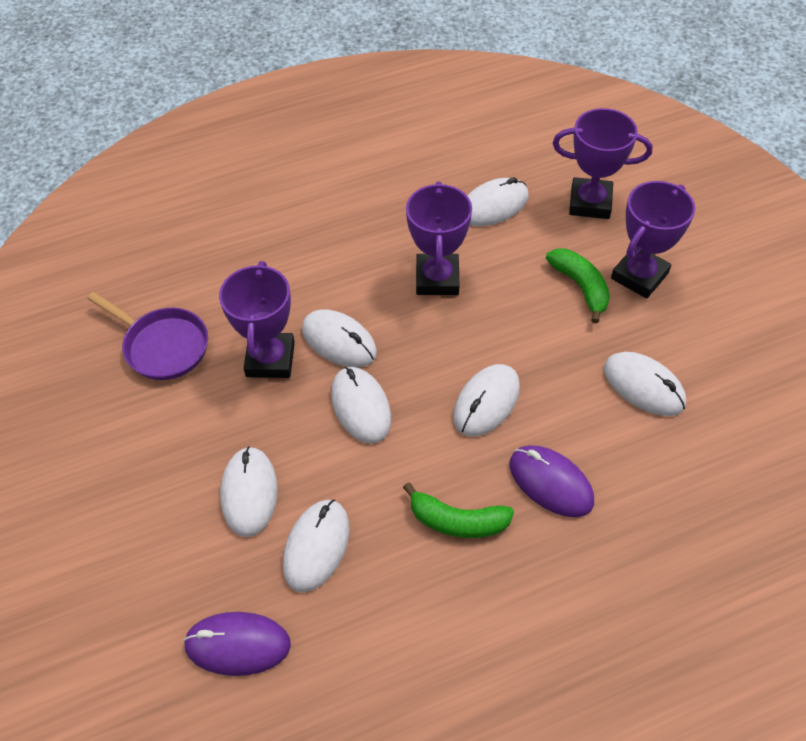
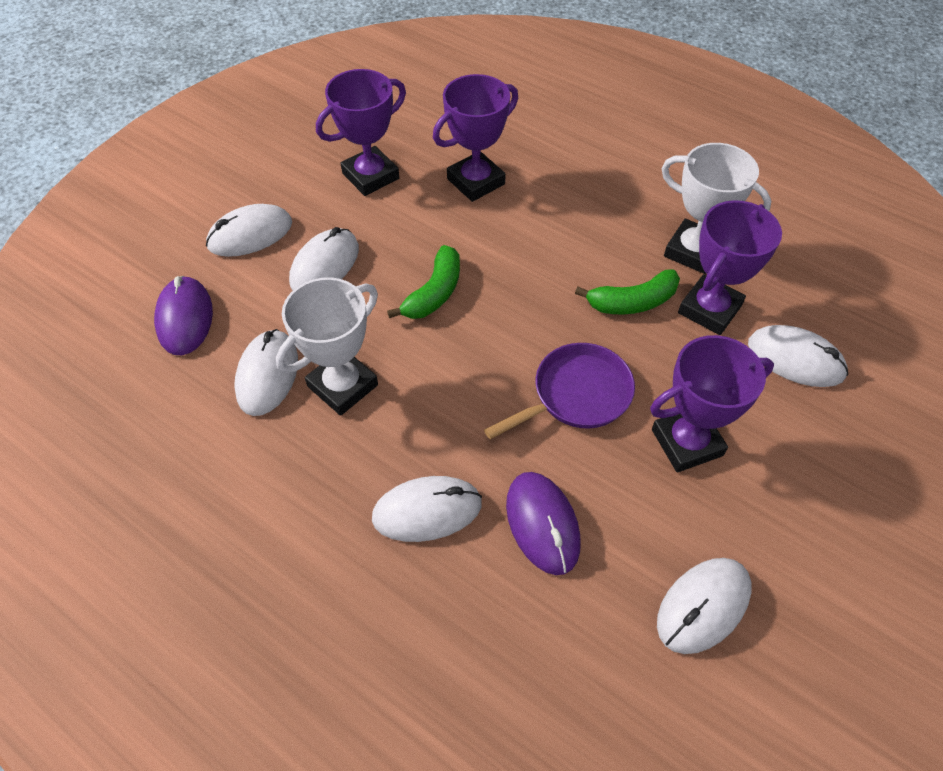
white mouse: 7 -> 6
white trophy: 0 -> 2

